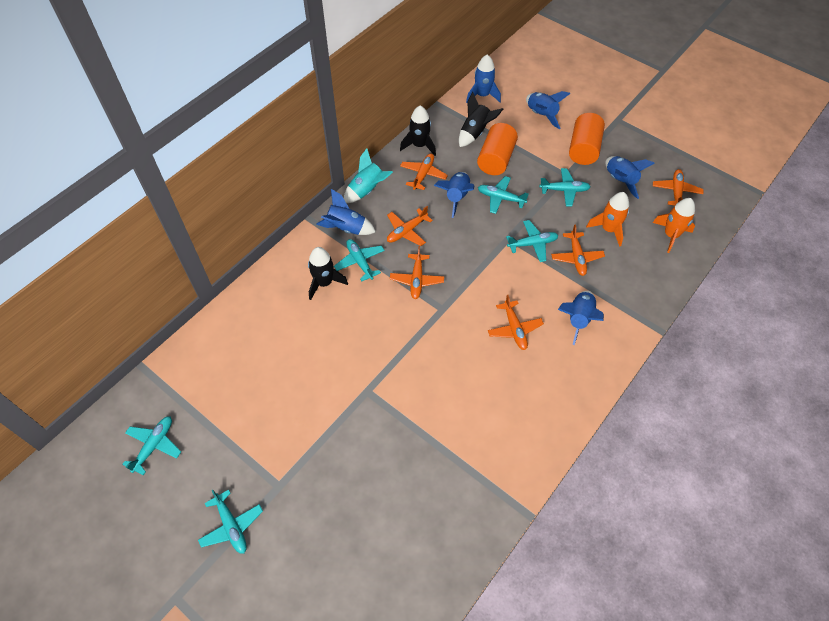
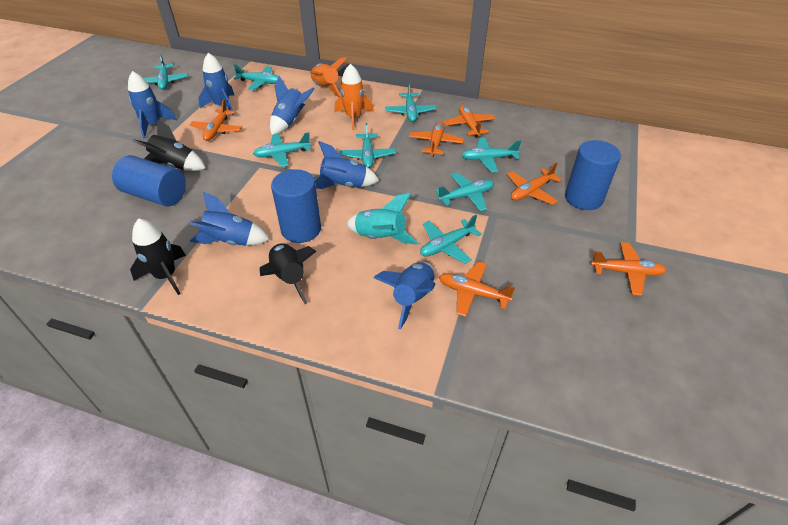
blue cylinder: 0 -> 3
orange cylinder: 2 -> 0
turquoise plane: 6 -> 8

